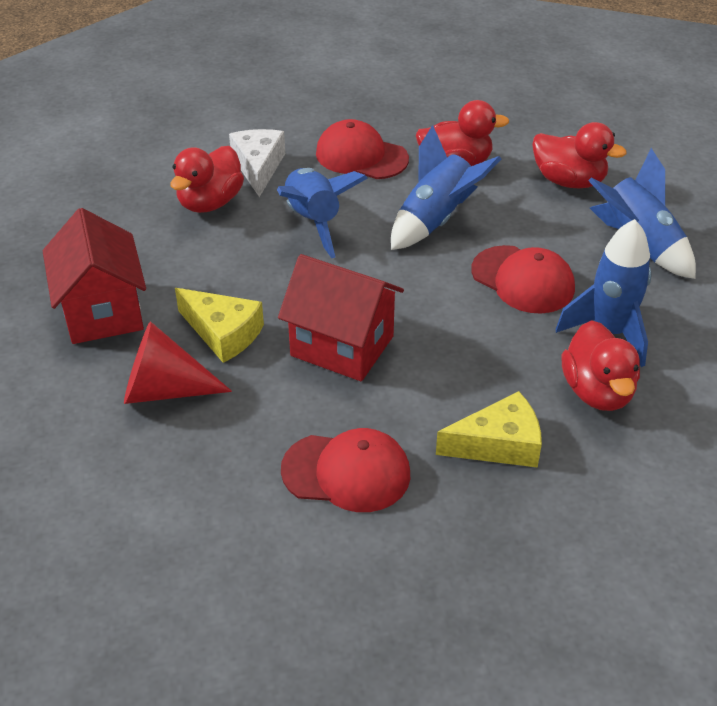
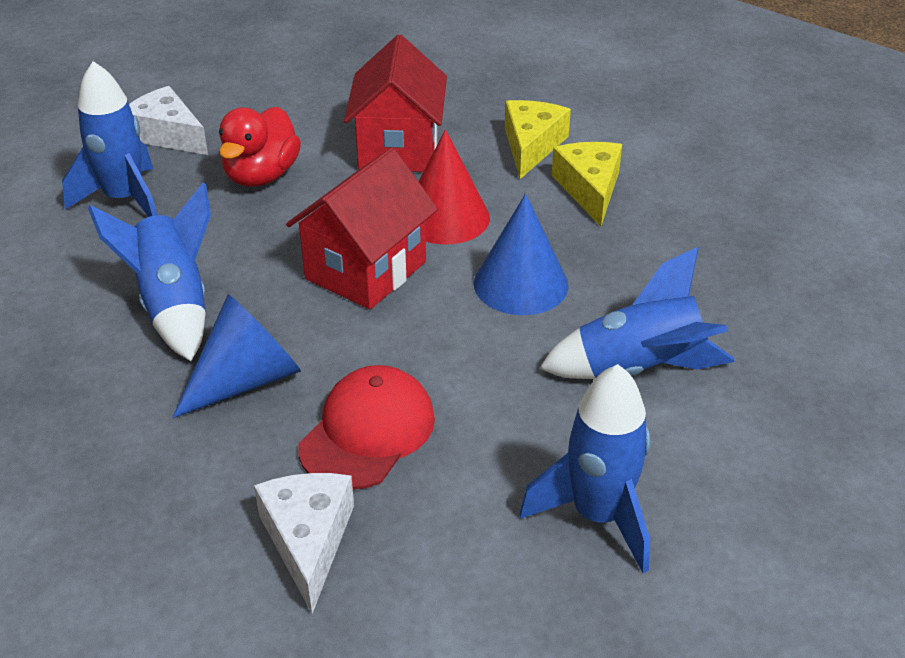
blue cone: 0 -> 2
red cap: 3 -> 1
red duck: 4 -> 1
white cheese: 1 -> 2

